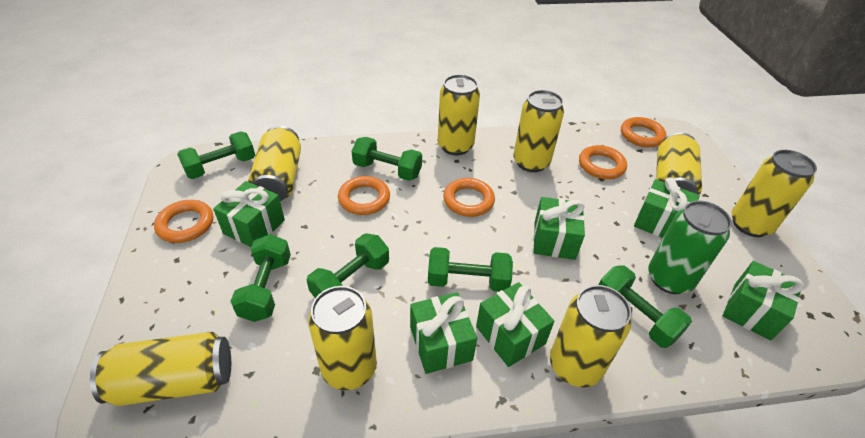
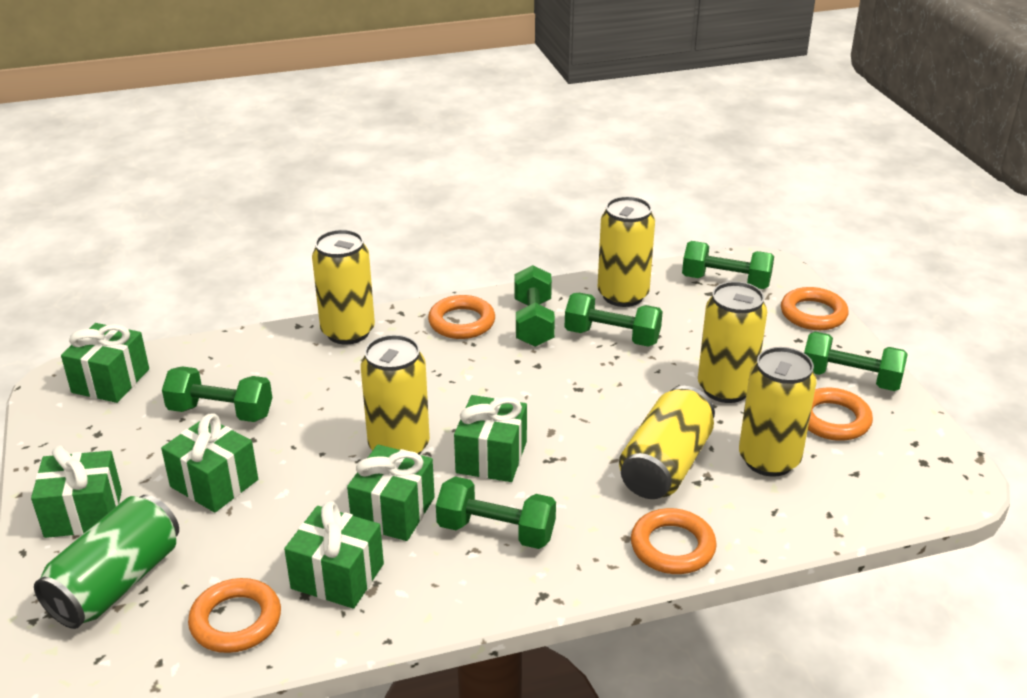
yellow can: 8 -> 6

